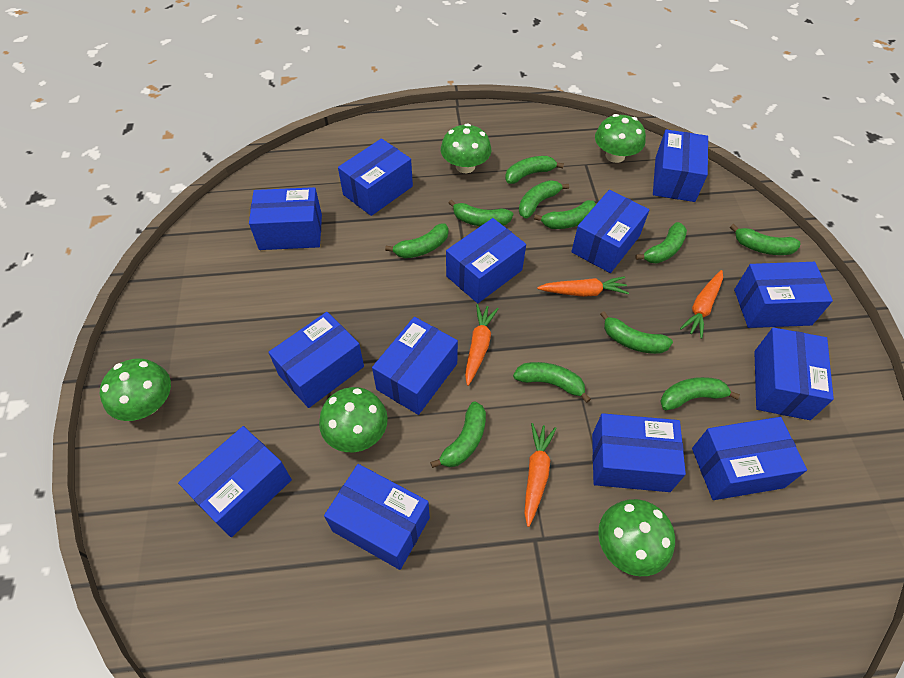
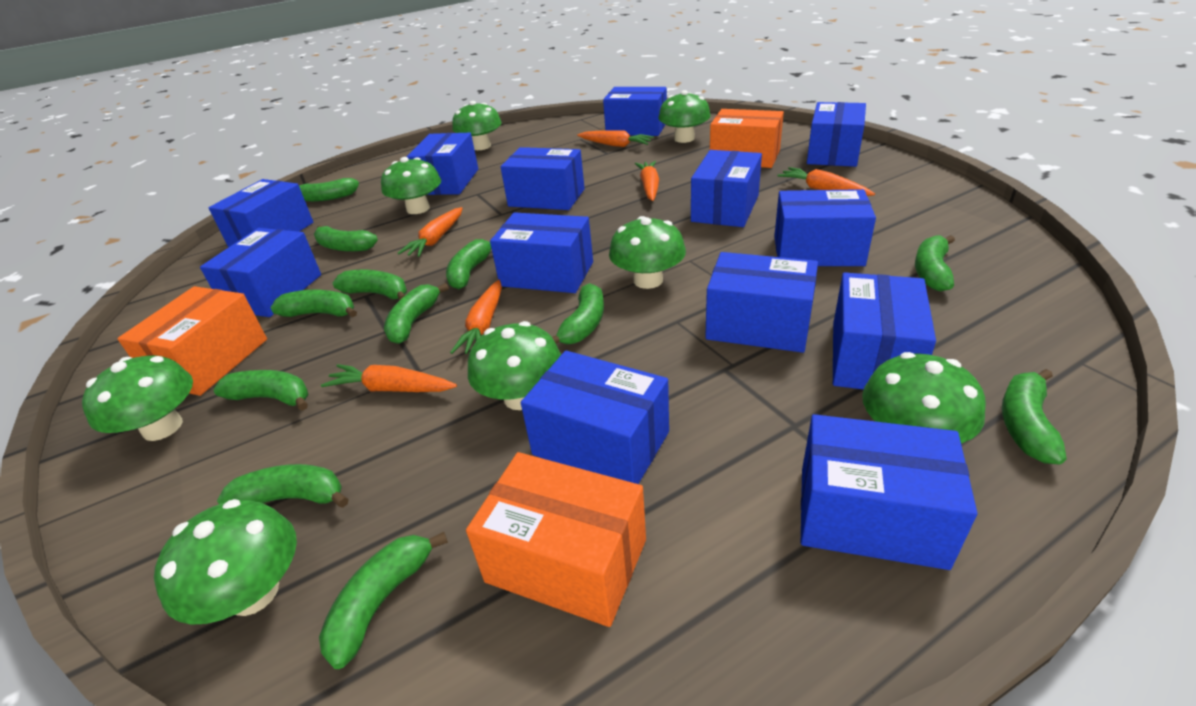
green banana: 11 -> 12
green mushroom: 5 -> 8
orange box: 0 -> 3
orange carrot: 4 -> 6

